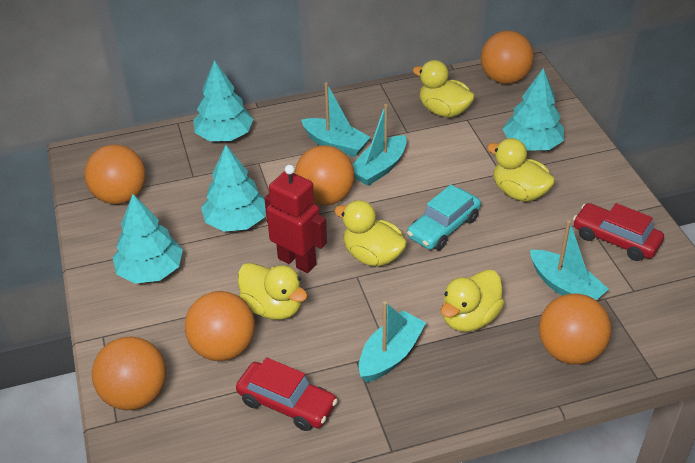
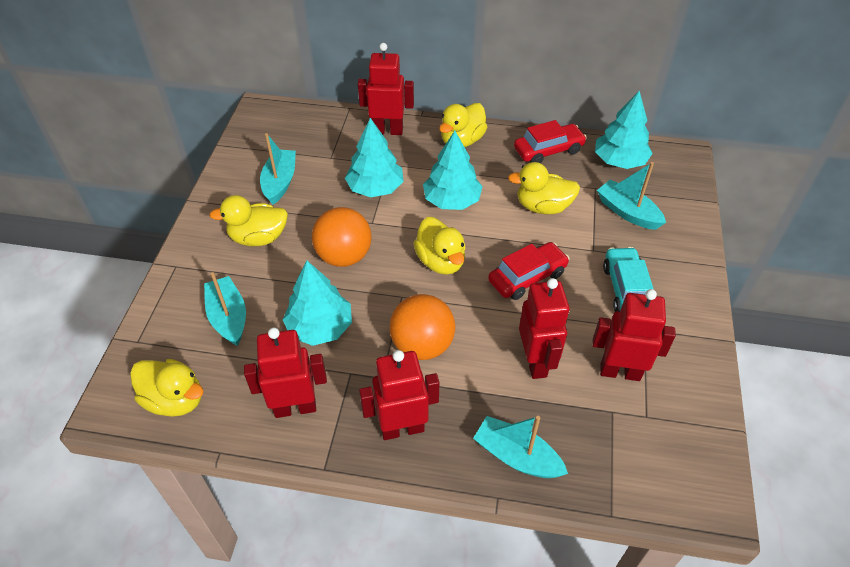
orange ball: 6 -> 2
red robot: 1 -> 5

